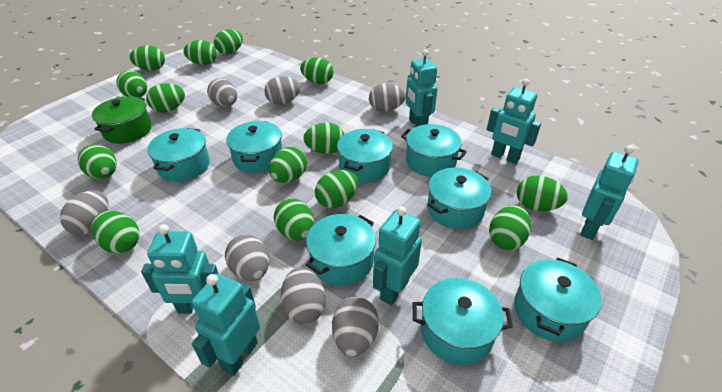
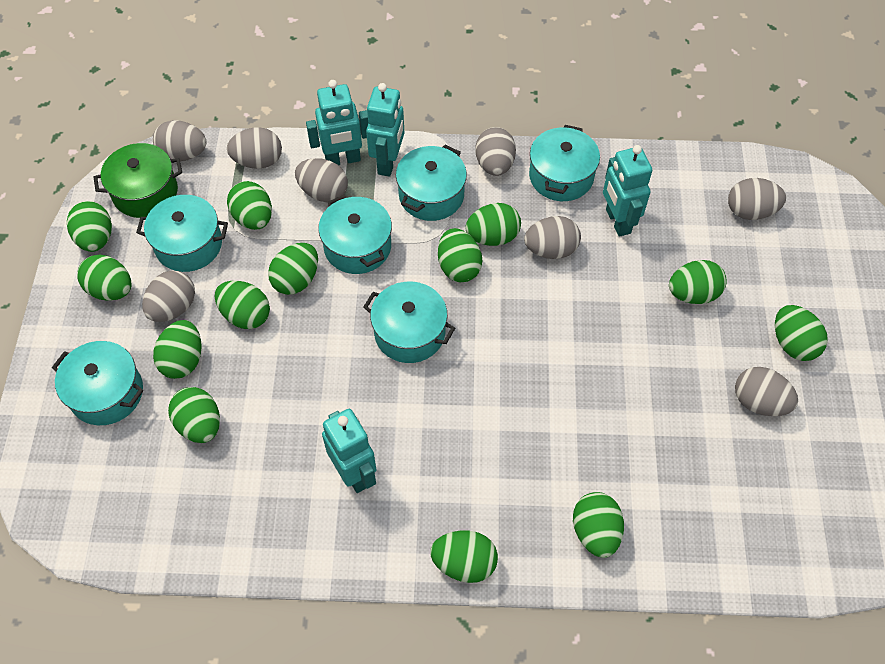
green egg: 14 -> 13
grey egg: 7 -> 8
turquoise pot: 8 -> 6
turquoise robot: 6 -> 4

